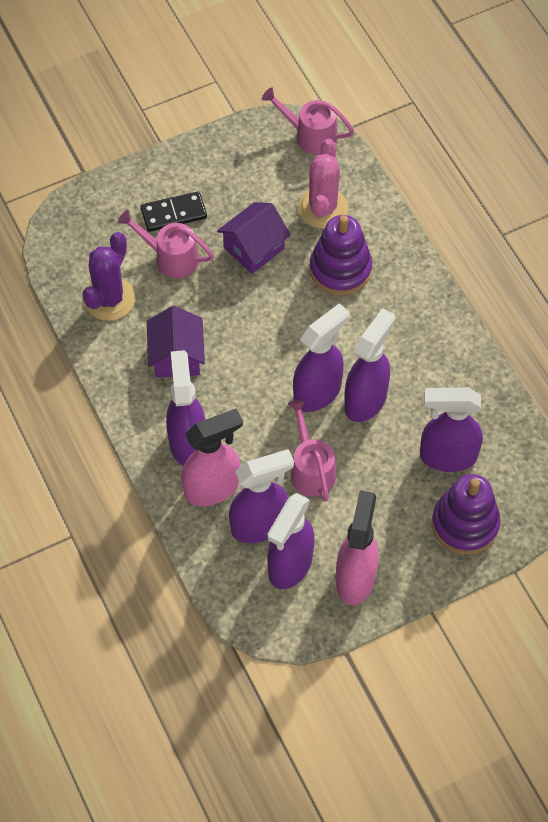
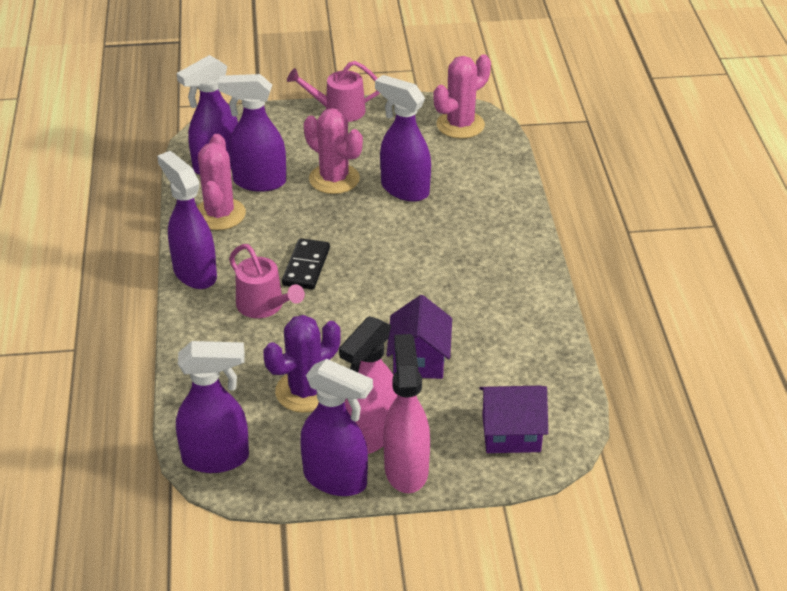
pink cactus: 1 -> 3
pink watering can: 3 -> 2
purple stacking toy: 2 -> 0

